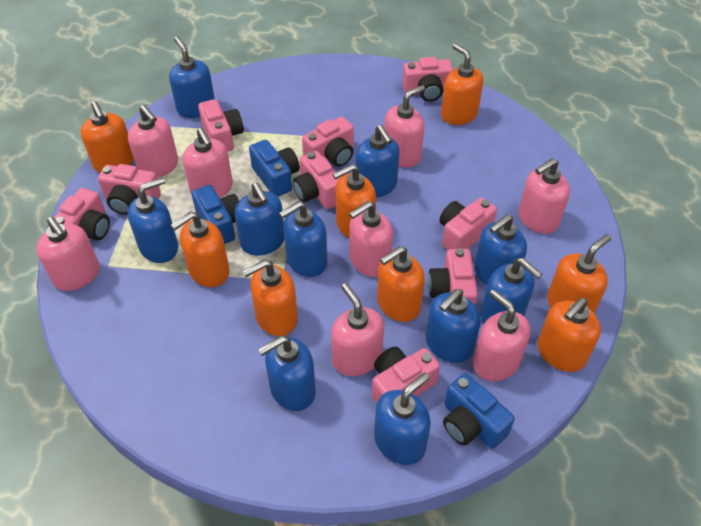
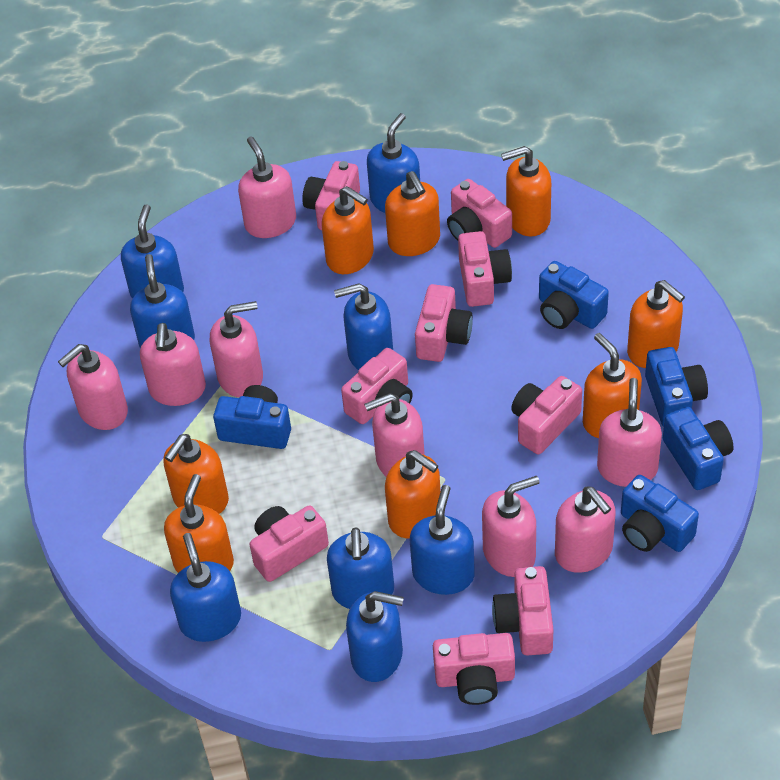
blue camera: 3 -> 5
blue soap dispenser: 10 -> 8

